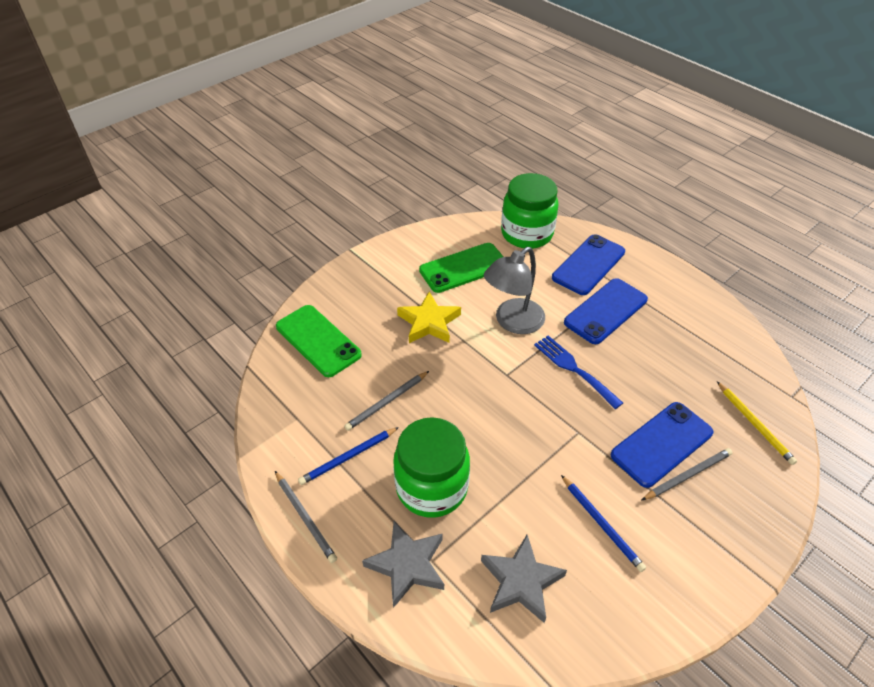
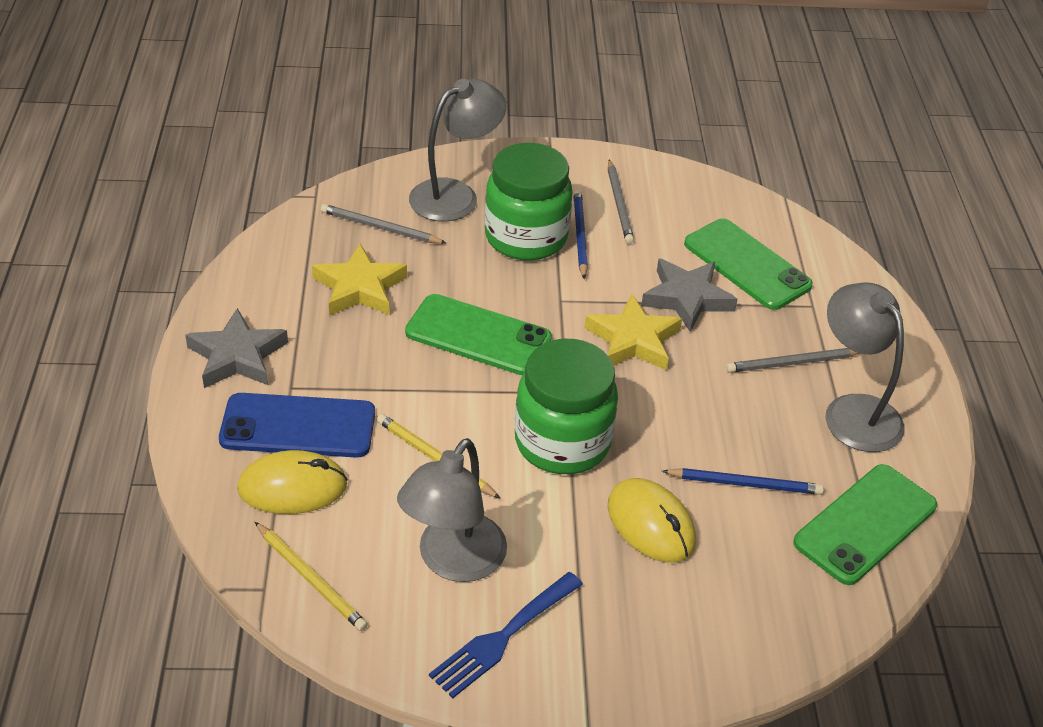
blue phone: 3 -> 1
green phone: 2 -> 3
grey lamp: 1 -> 3
yellow mouse: 0 -> 2
yellow pencil: 1 -> 2
yellow star: 1 -> 2

